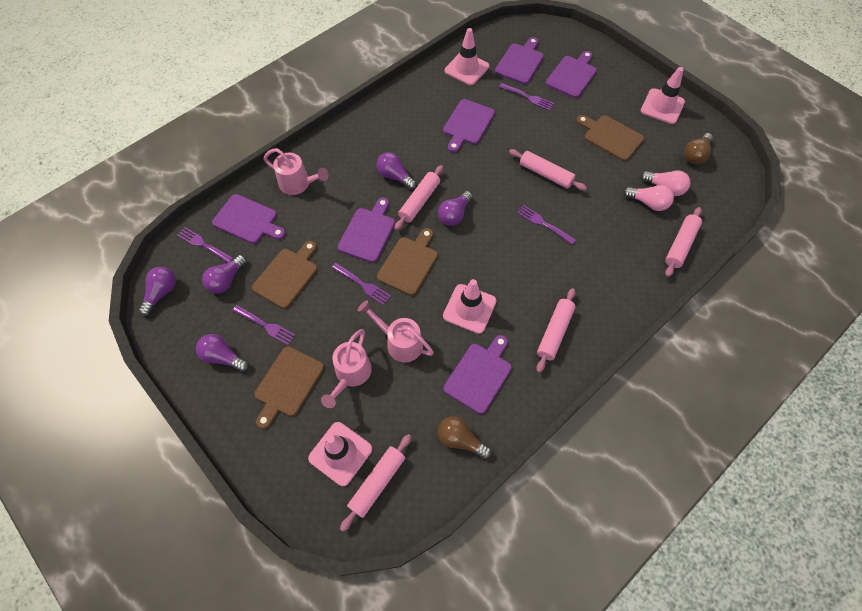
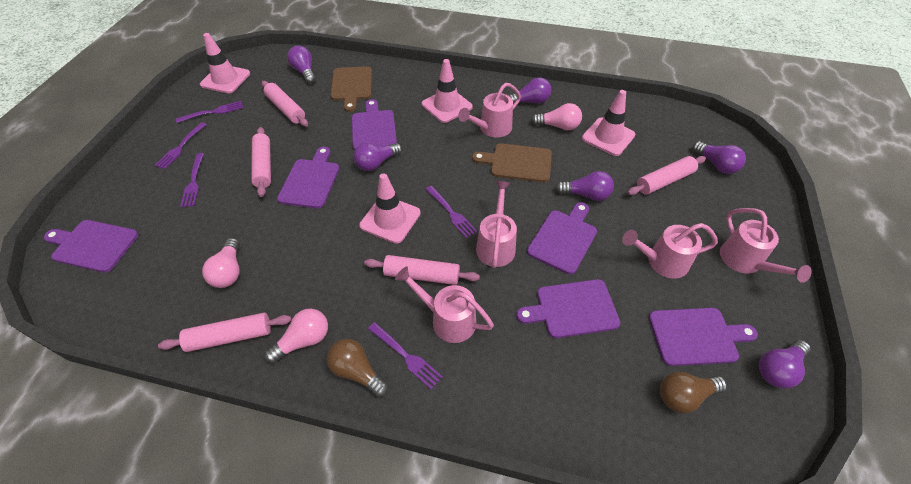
brown cutting board: 4 -> 2
pink light bulb: 2 -> 3
pink watering can: 3 -> 5
purple light bulb: 5 -> 6

